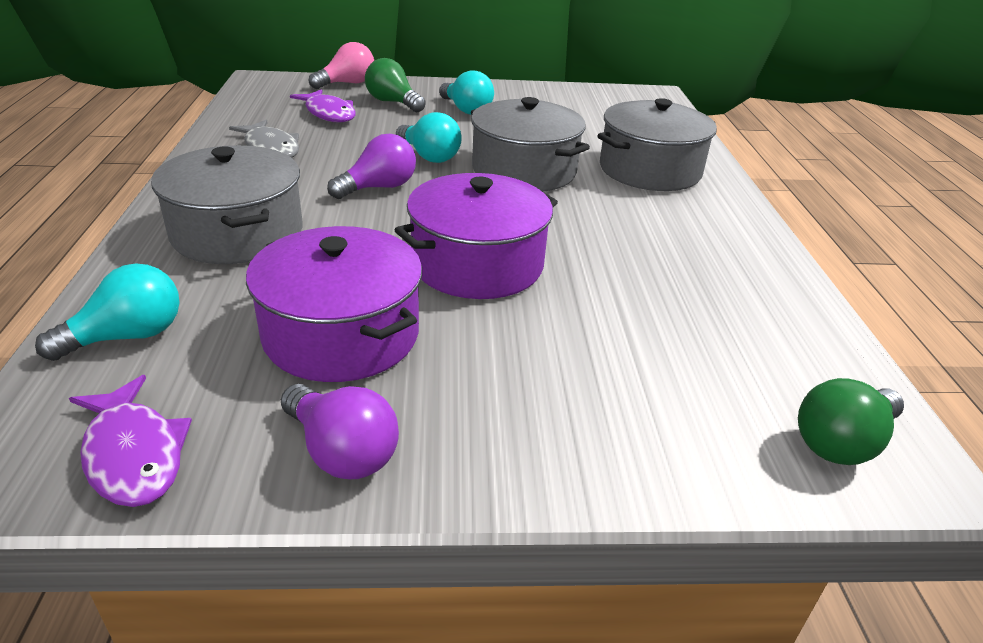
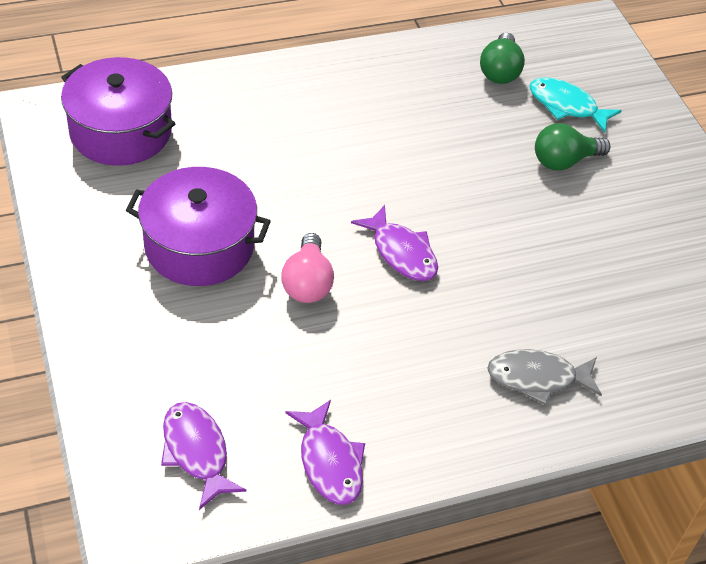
grey pot: 3 -> 0
purple fish: 2 -> 3
purple light bulb: 2 -> 0
turquoise fish: 0 -> 1
turquoise light bulb: 3 -> 0

